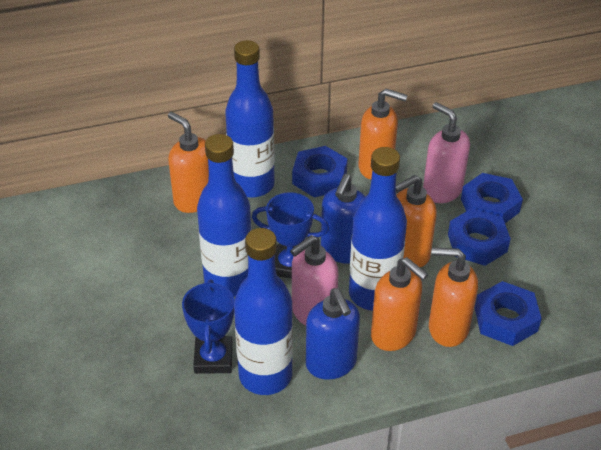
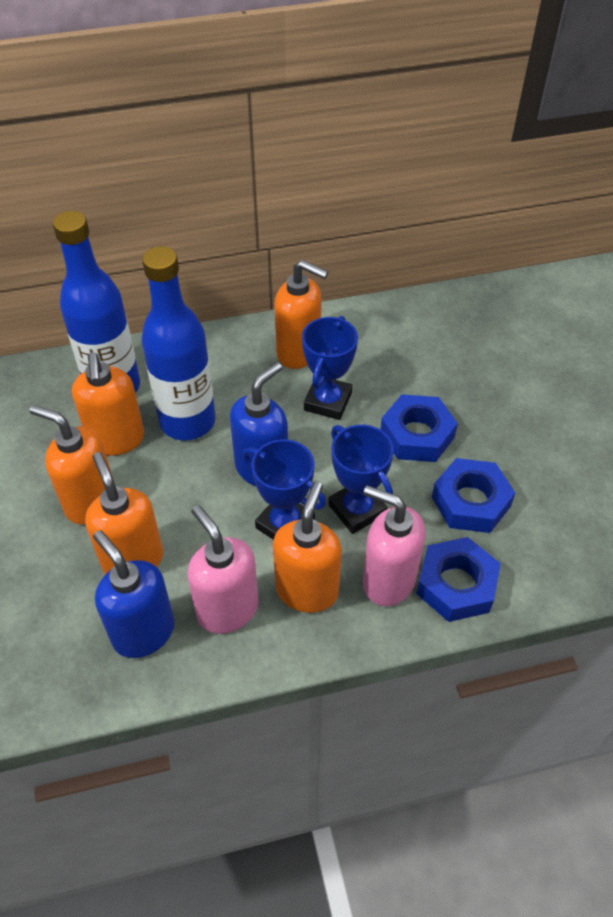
blue bottle: 4 -> 2
blue nut: 4 -> 3
blue trophy: 2 -> 3

